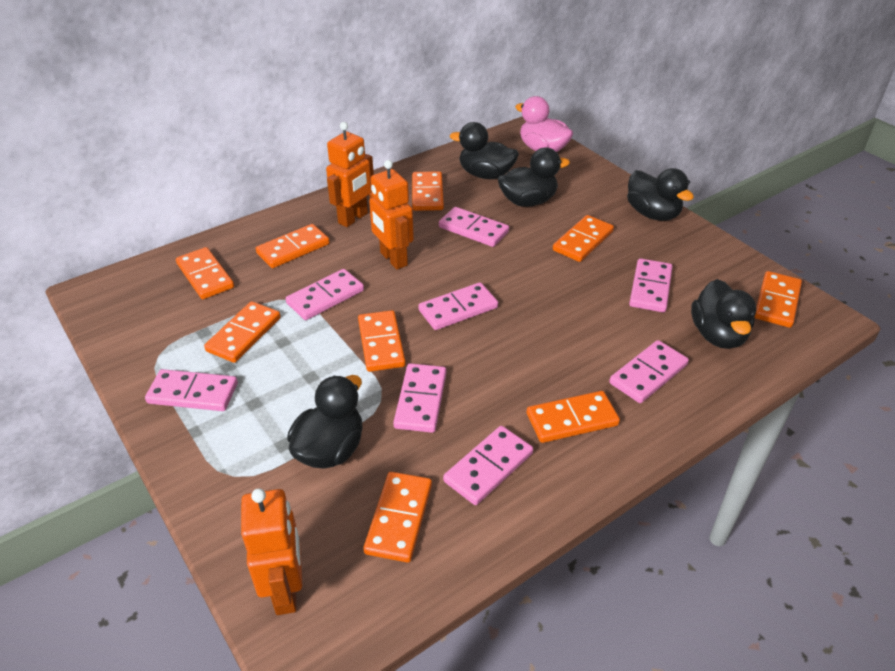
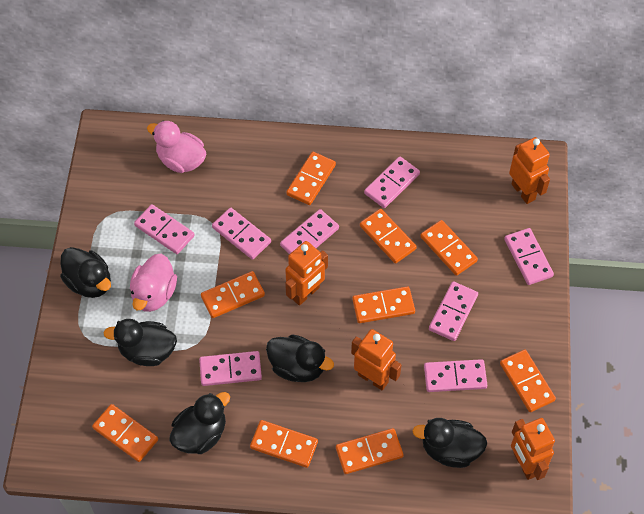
orange robot: 3 -> 4
pink duck: 1 -> 2

